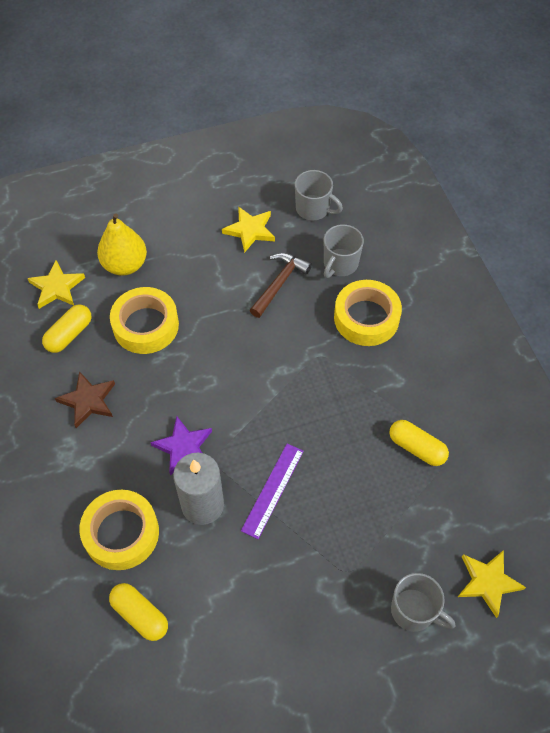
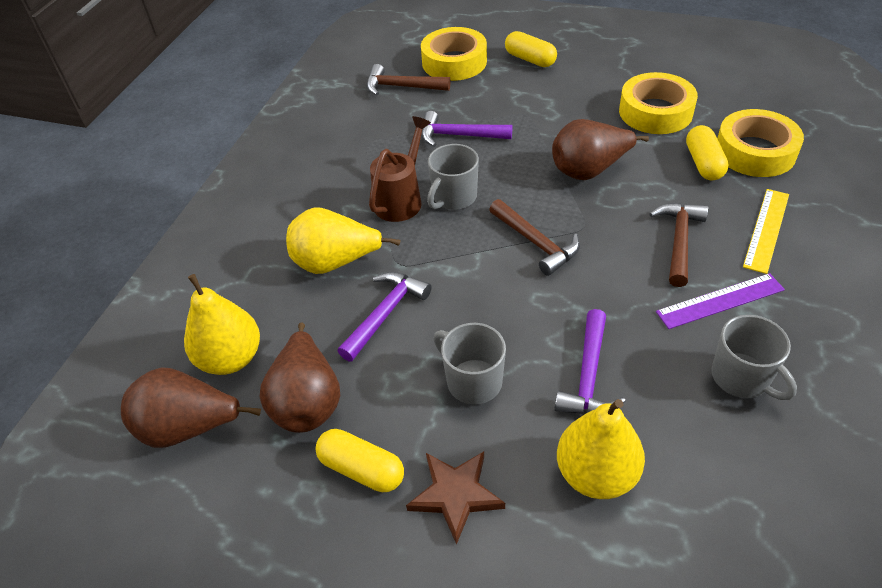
brown hammer: 1 -> 3
brown pear: 0 -> 3
brown watering can: 0 -> 1
grey candle: 1 -> 0
purple hammer: 0 -> 3
purple star: 1 -> 0
yellow pear: 1 -> 3
yellow ruler: 0 -> 1
yellow star: 3 -> 0

